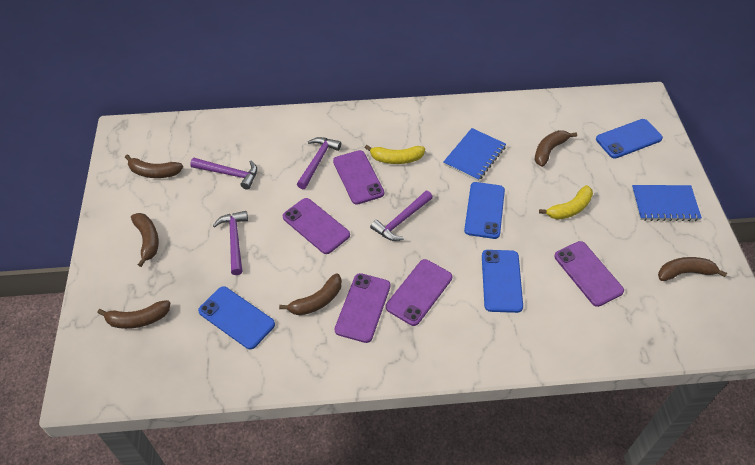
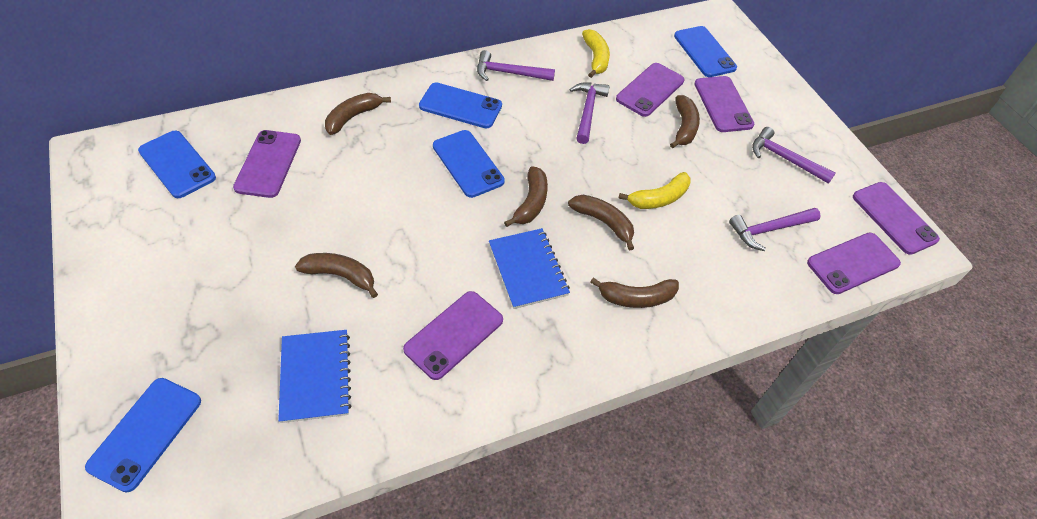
blue phone: 4 -> 5
purple phone: 5 -> 6

